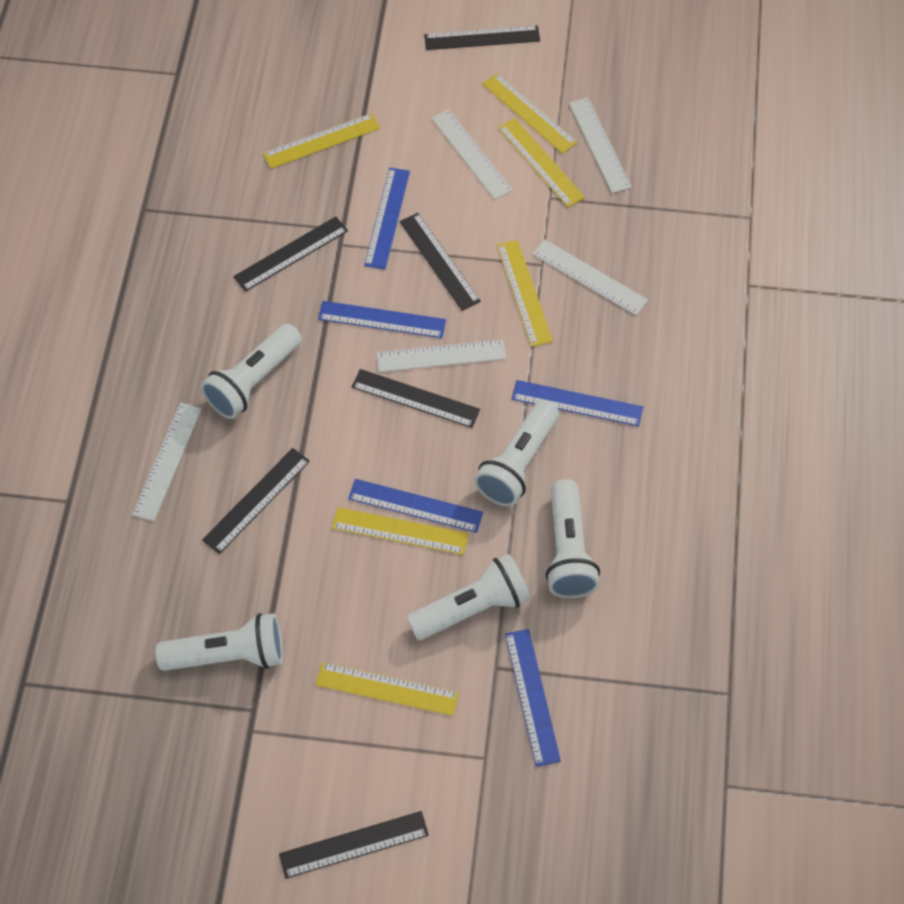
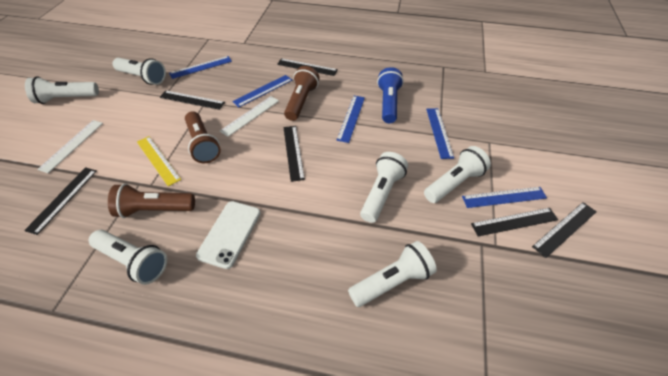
blue flashlight: 0 -> 1
brown flashlight: 0 -> 3
white flashlight: 5 -> 6
white phone: 0 -> 1
white ruler: 5 -> 2
yellow ruler: 6 -> 1

